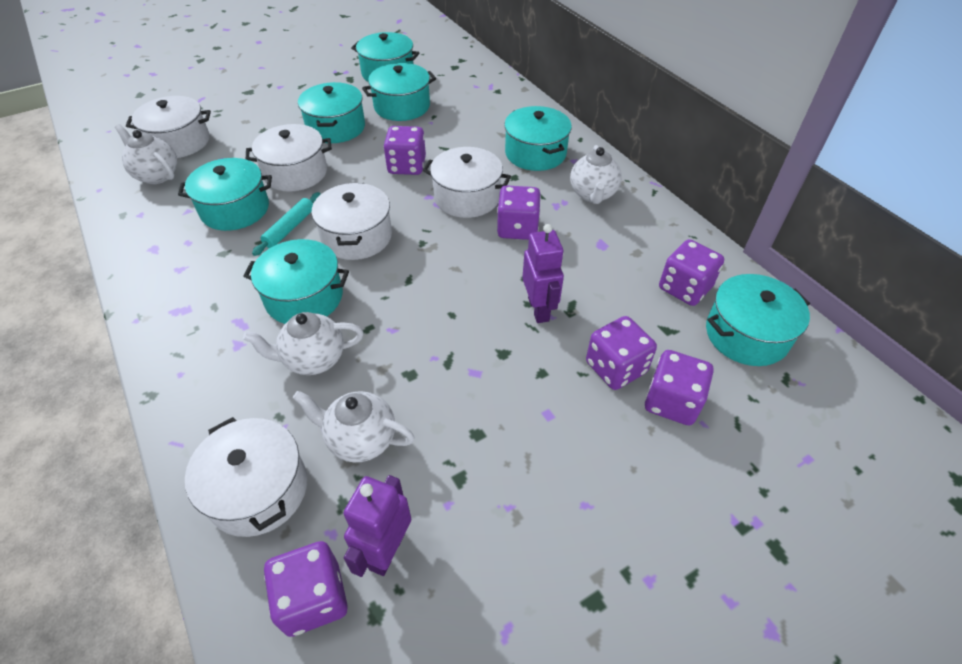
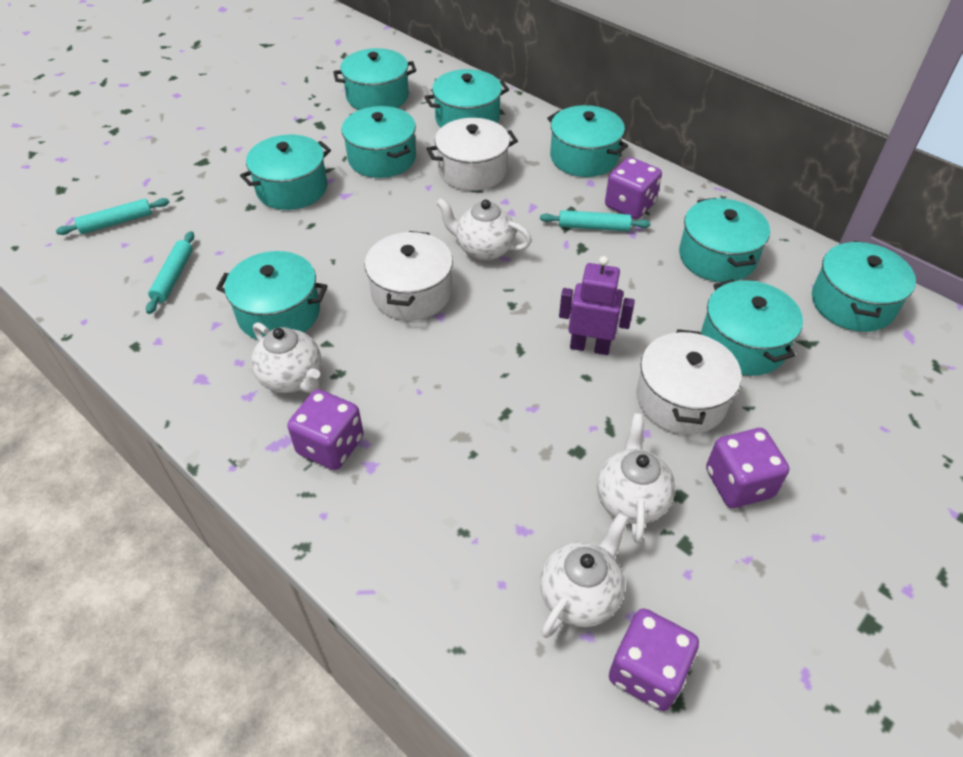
purple dice: 6 -> 4
purple robot: 2 -> 1
turquoise pot: 7 -> 9
turquoise rolling pin: 1 -> 3
white pot: 5 -> 3

